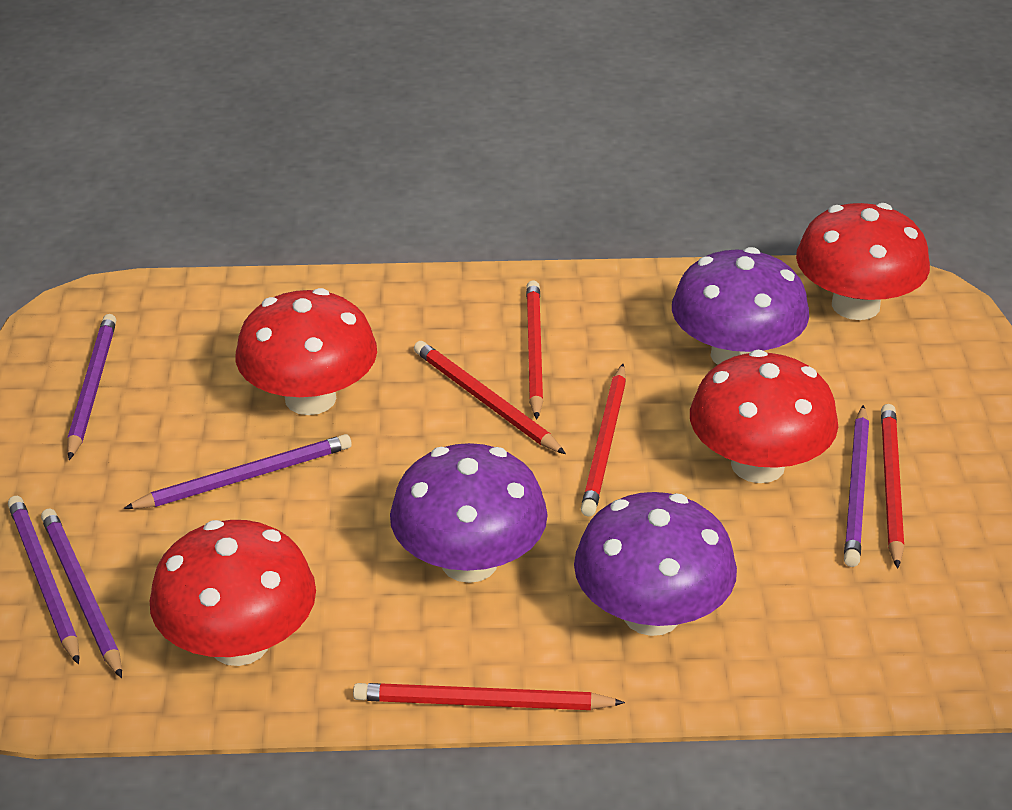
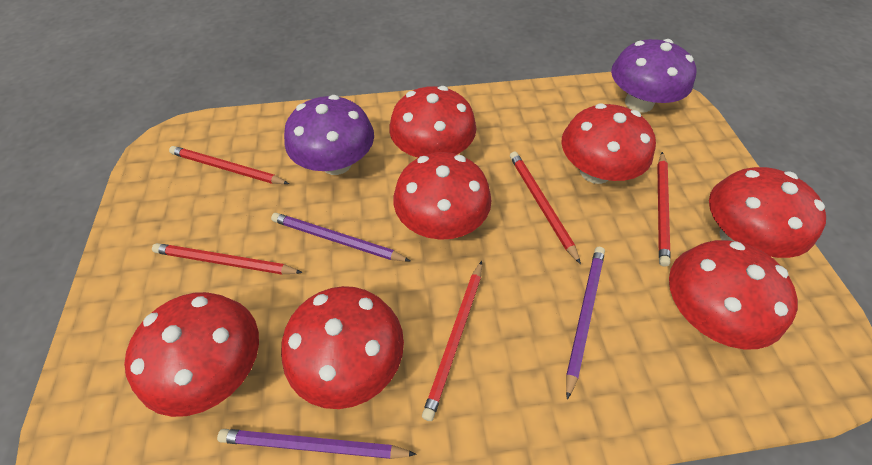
purple mushroom: 3 -> 2
purple pencil: 5 -> 3
red mushroom: 4 -> 7

